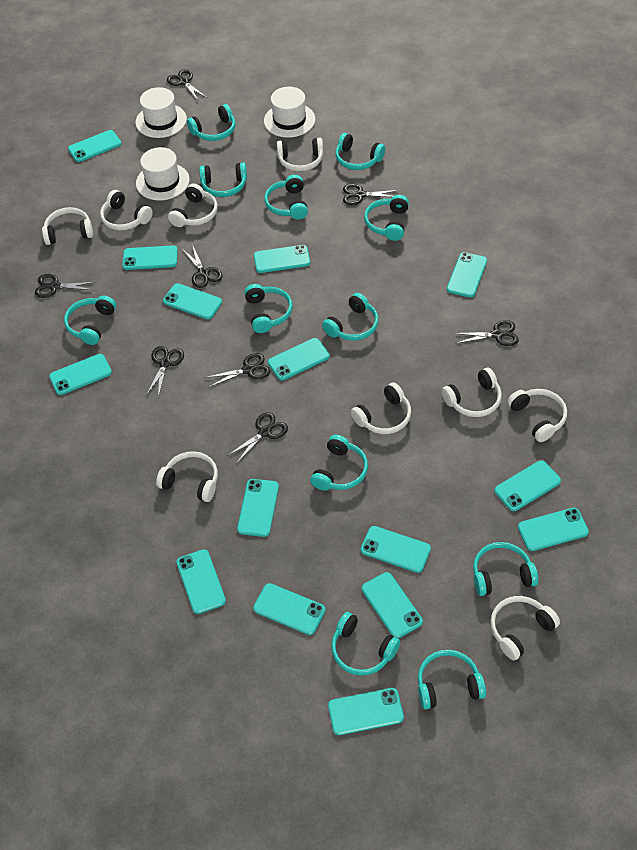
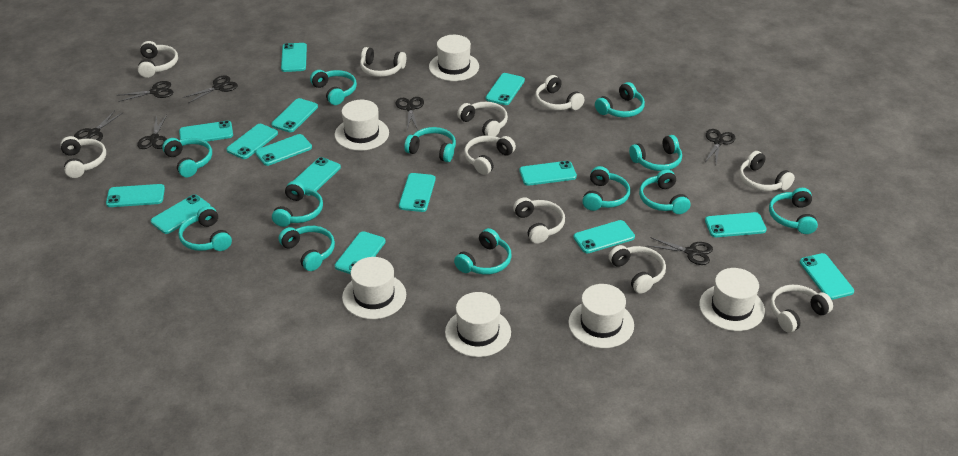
black scissors: 8 -> 7
white hat: 3 -> 6
white headphones: 9 -> 10

